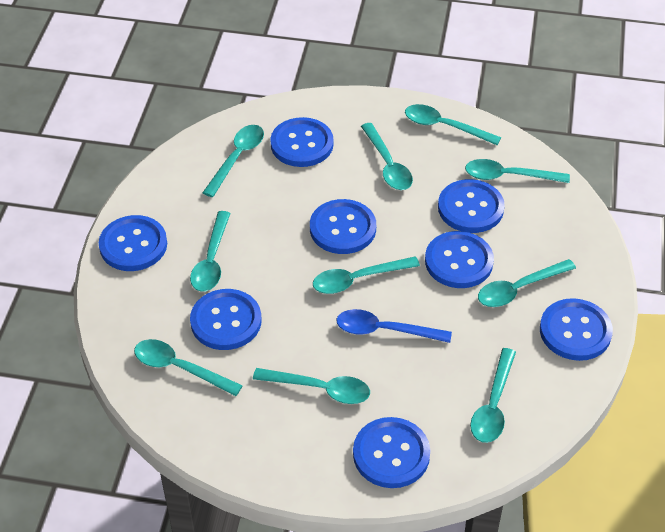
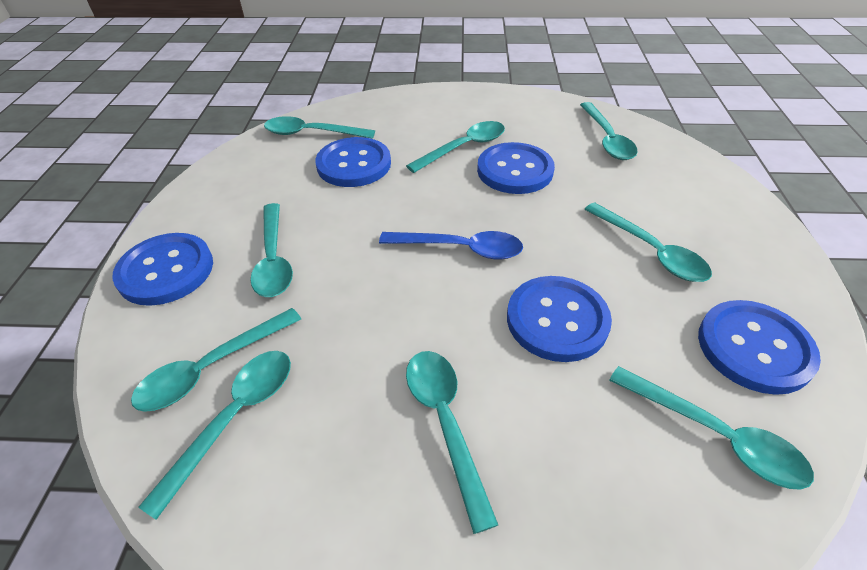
blue button: 8 -> 5
turquoise spoon: 10 -> 9

